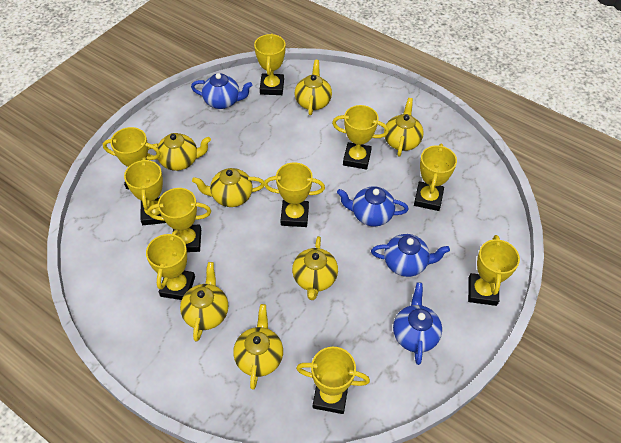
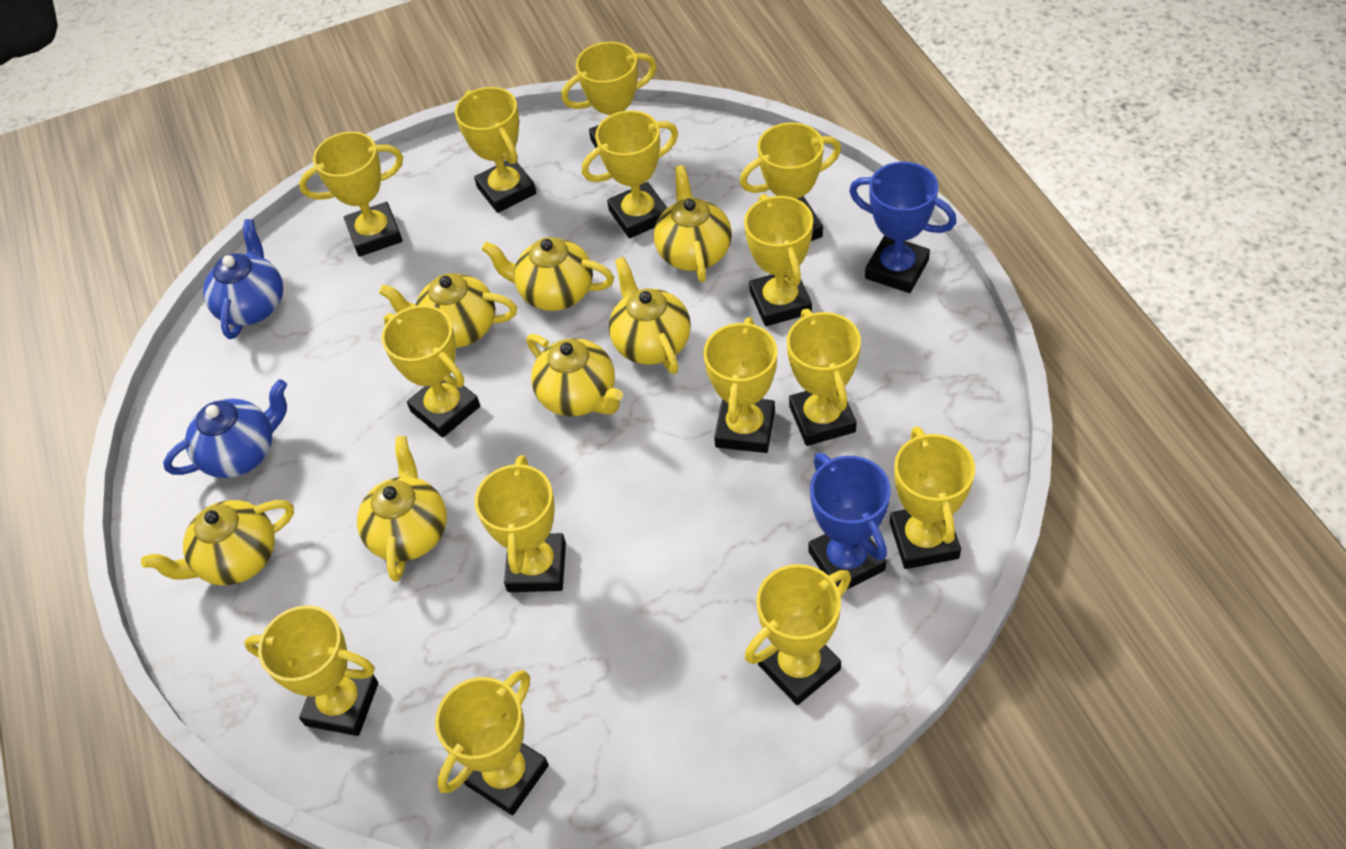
blue teapot: 4 -> 2
blue trophy: 0 -> 2
yellow trophy: 10 -> 14

